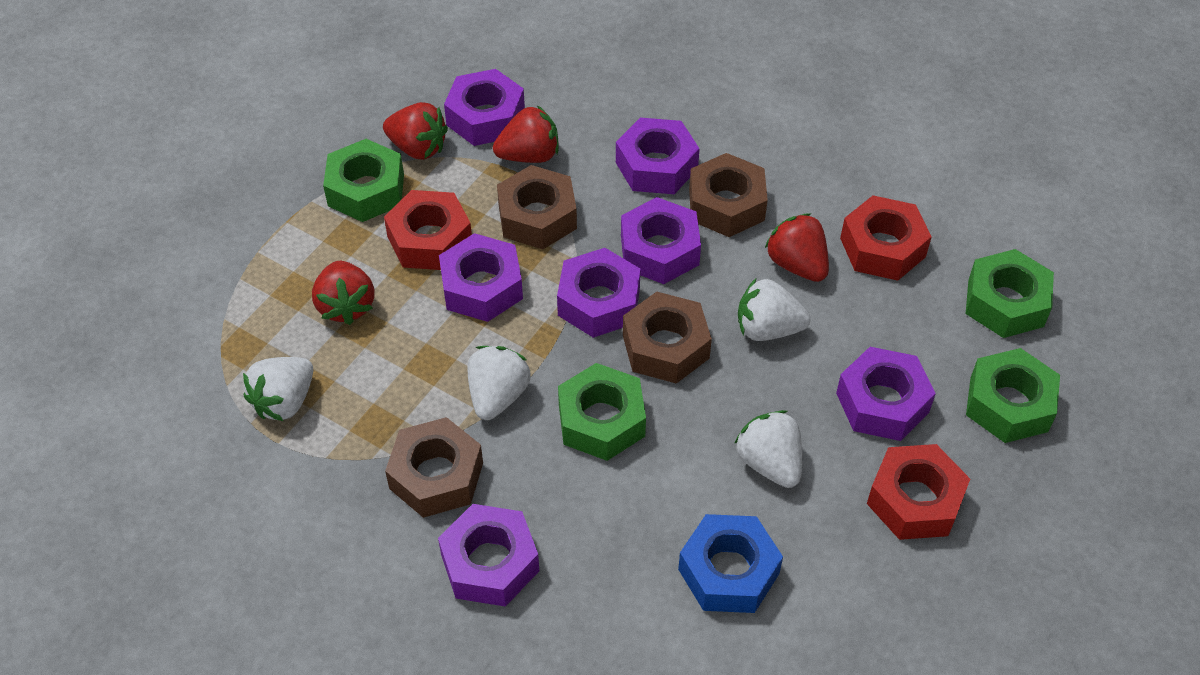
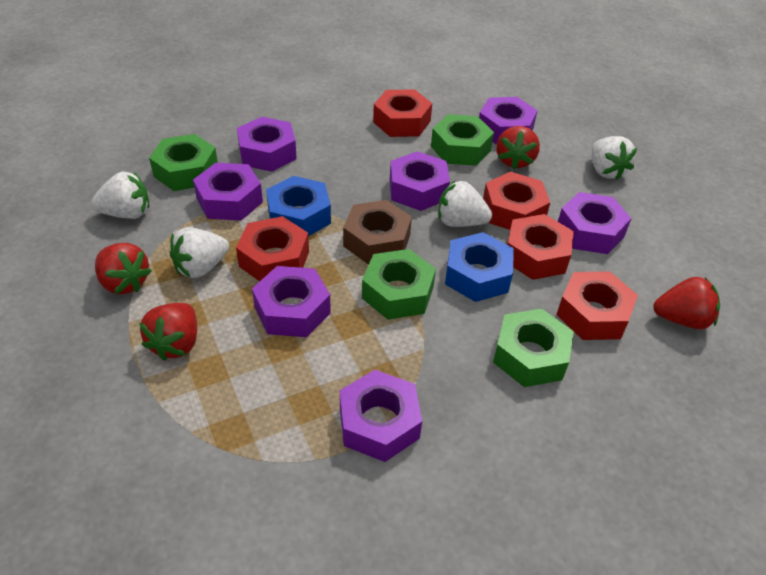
blue nut: 1 -> 2
brown nut: 4 -> 1
red nut: 3 -> 5

